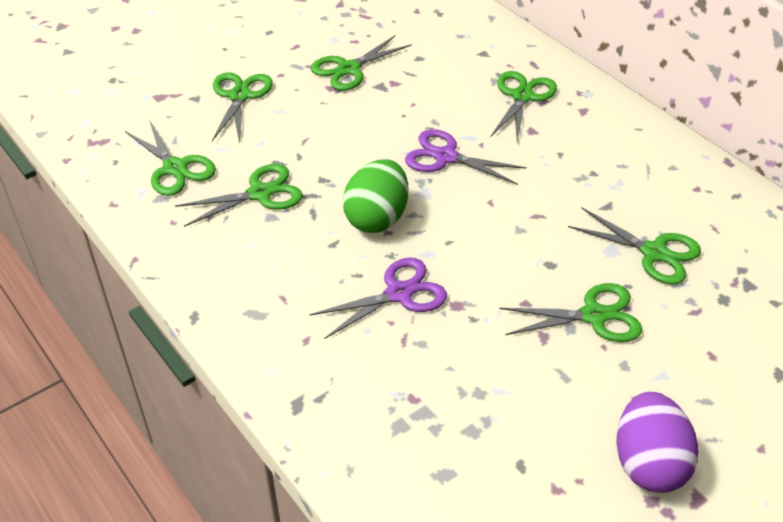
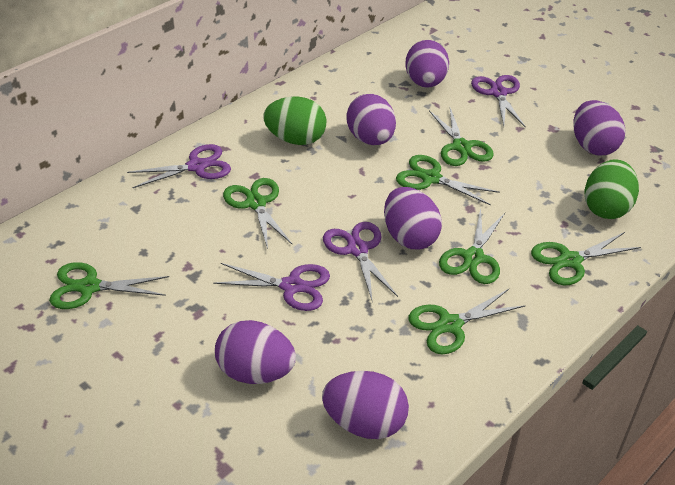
green egg: 1 -> 2
purple egg: 1 -> 6
purple scissors: 2 -> 4

